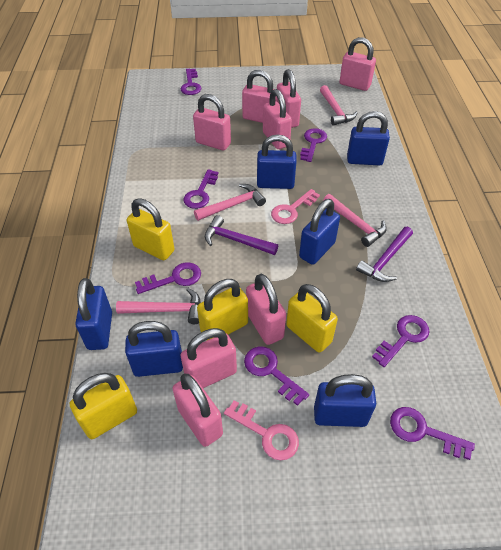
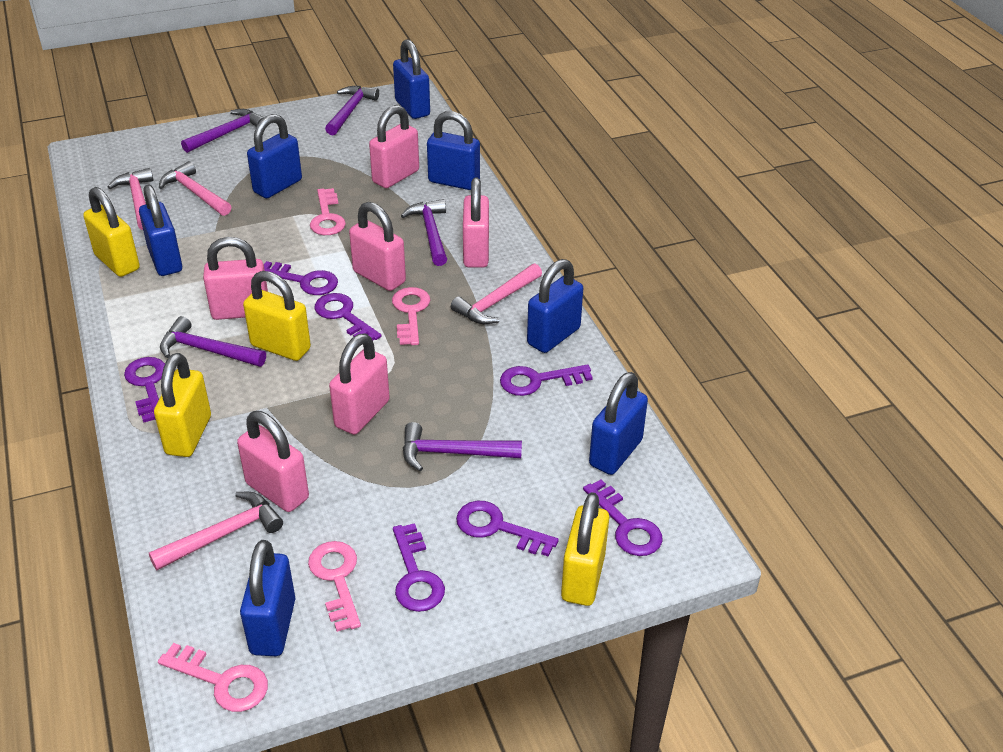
blue padlock: 6 -> 7
pink key: 2 -> 4
pink padlock: 8 -> 6
purple hammer: 2 -> 5

